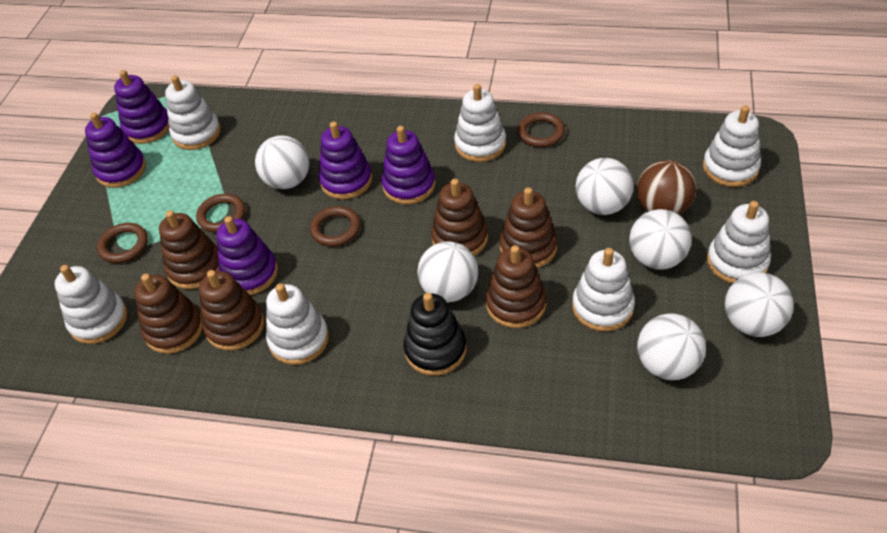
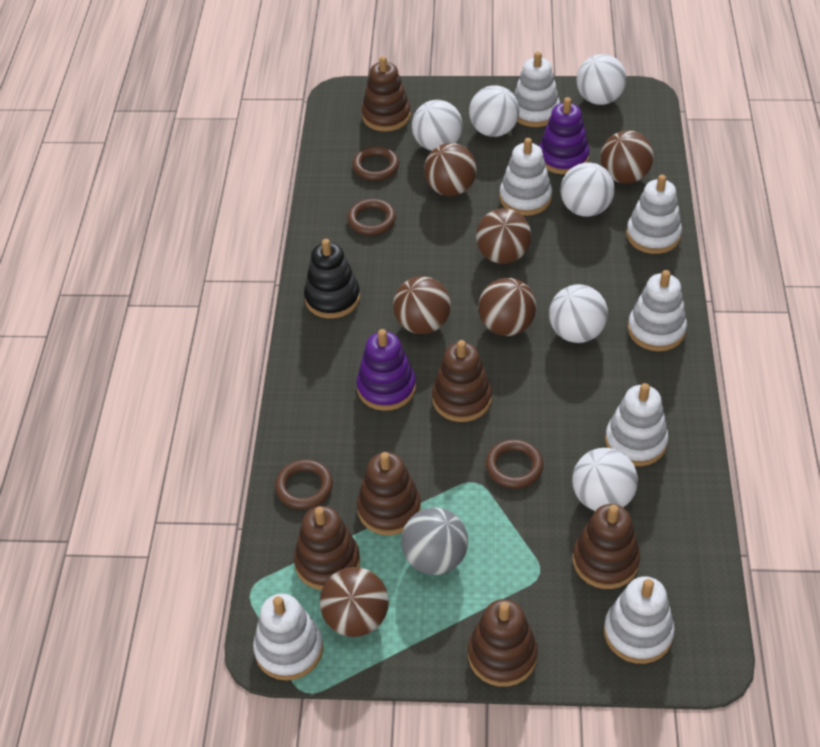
brown ball: 1 -> 6
grey ball: 0 -> 1
purple stacking toy: 5 -> 2

